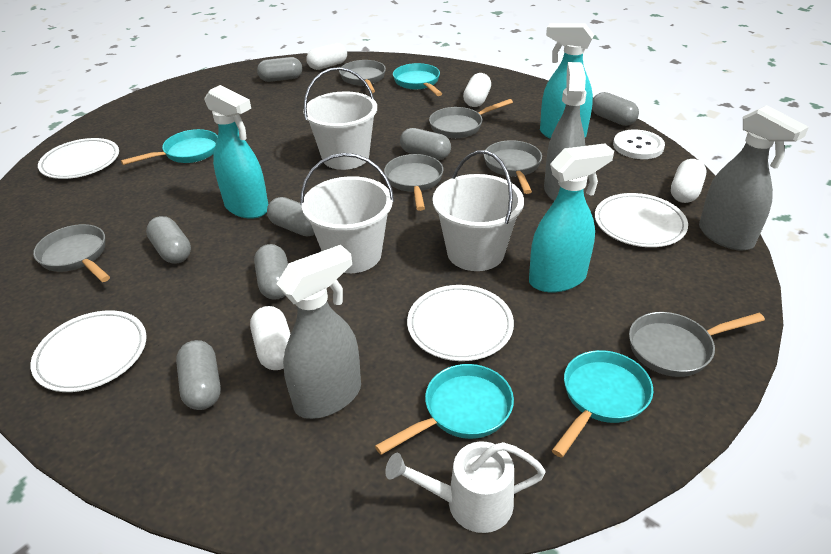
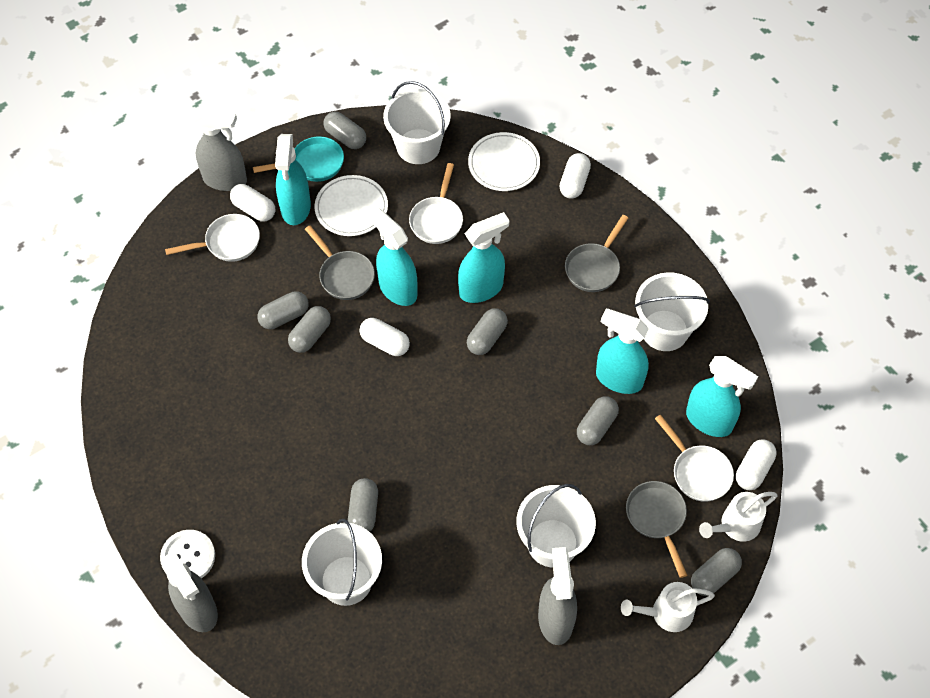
grey pan: 6 -> 3
turquoise pan: 4 -> 1
turquoise spray bottle: 3 -> 5
white bucket: 3 -> 4
white pan: 0 -> 3
white plate: 4 -> 2
white watering can: 1 -> 2

